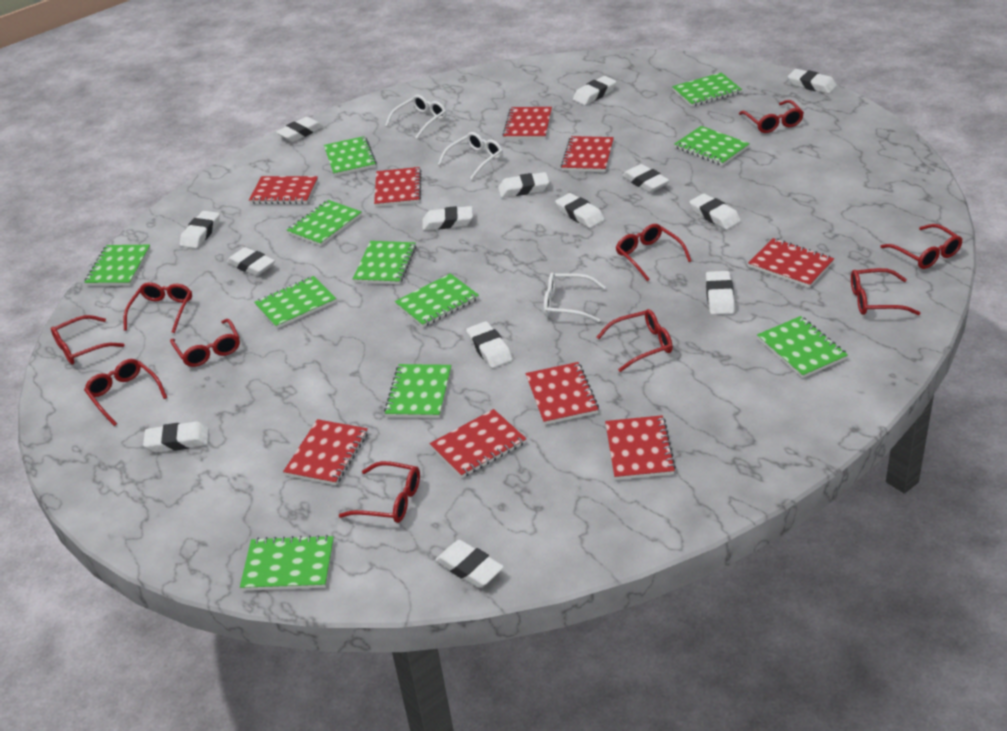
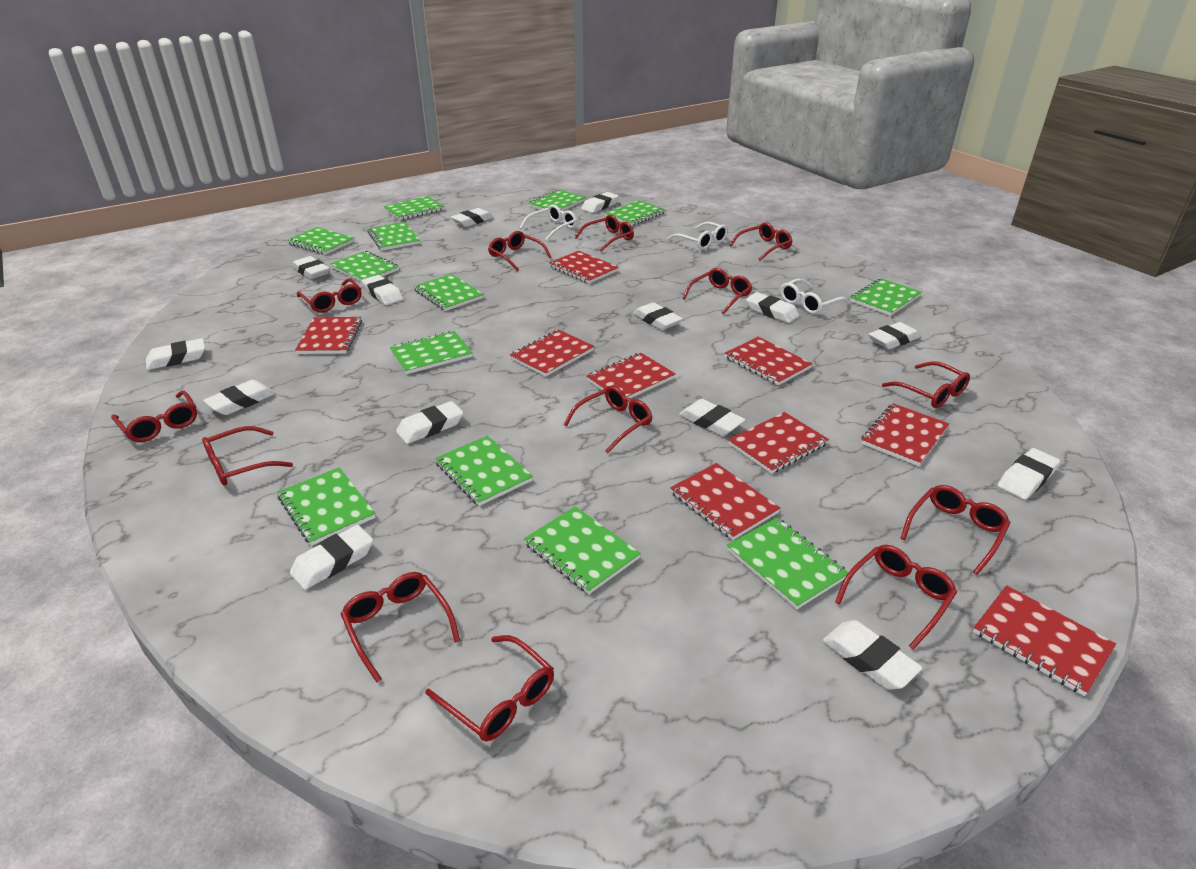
green notebook: 11 -> 13
red glasses: 10 -> 13

